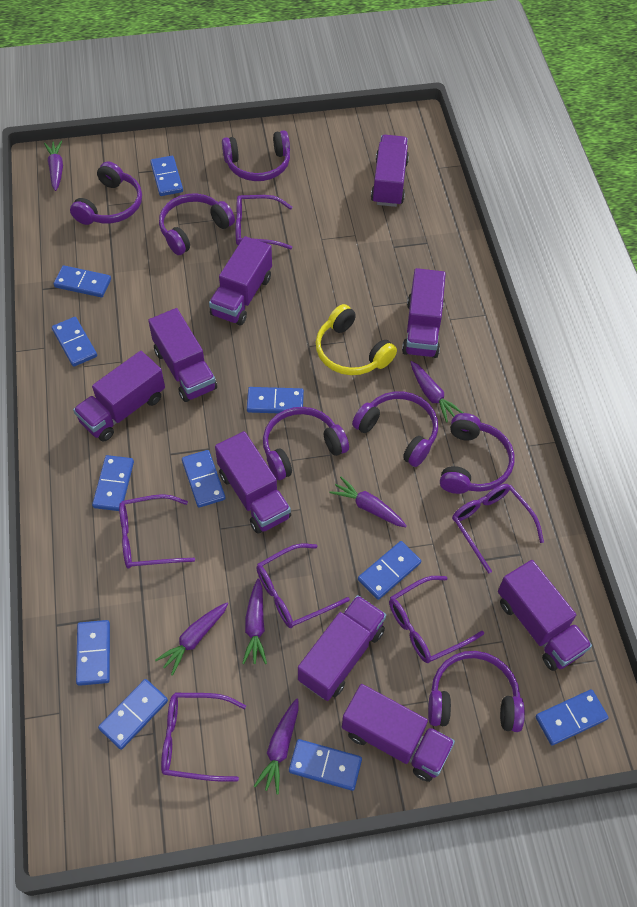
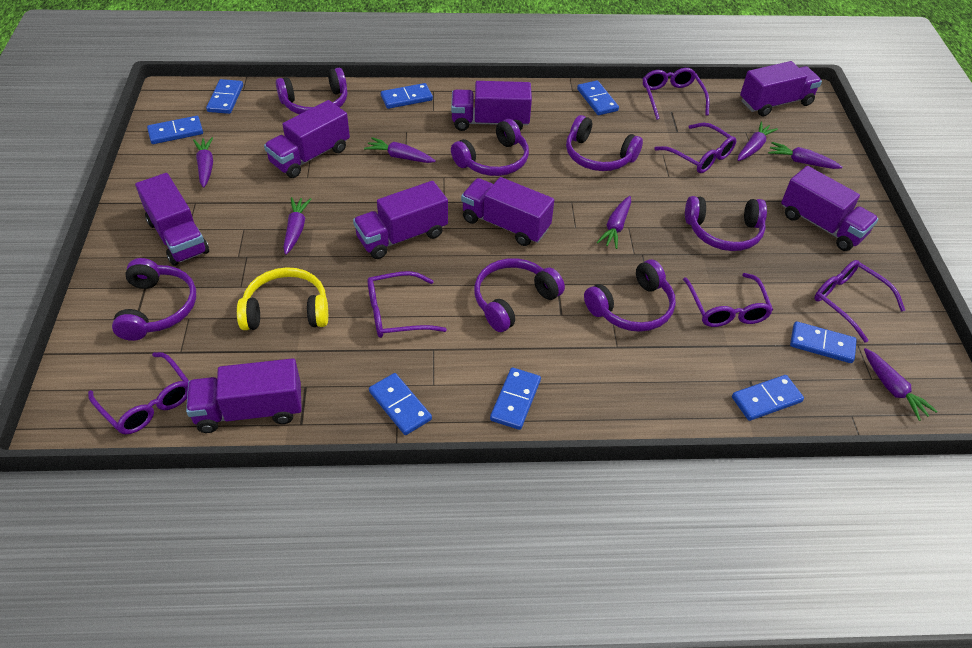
blue domino: 11 -> 8
purple carrot: 6 -> 7
purple truck: 9 -> 8

